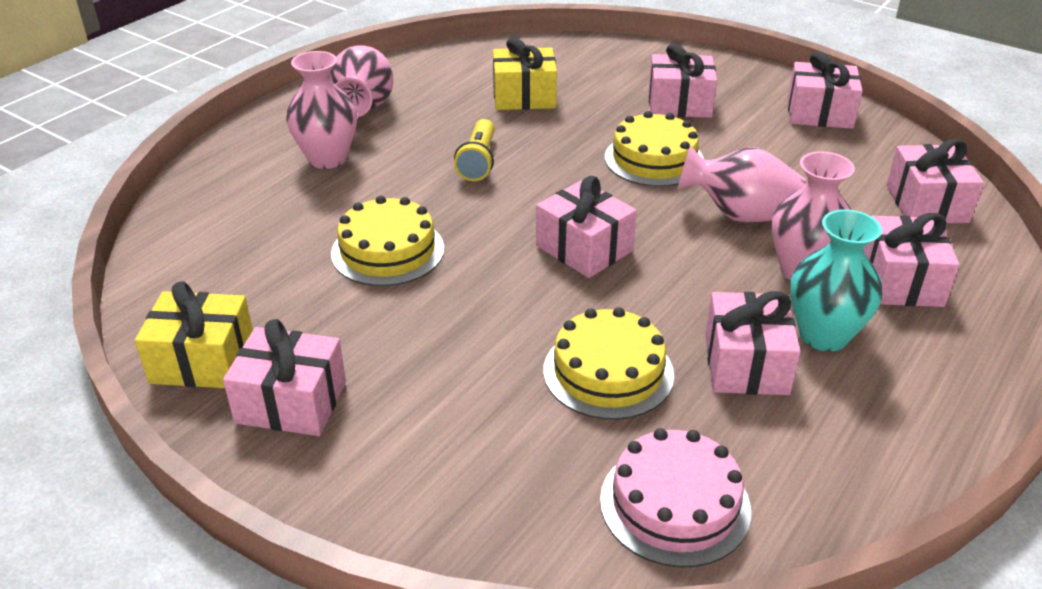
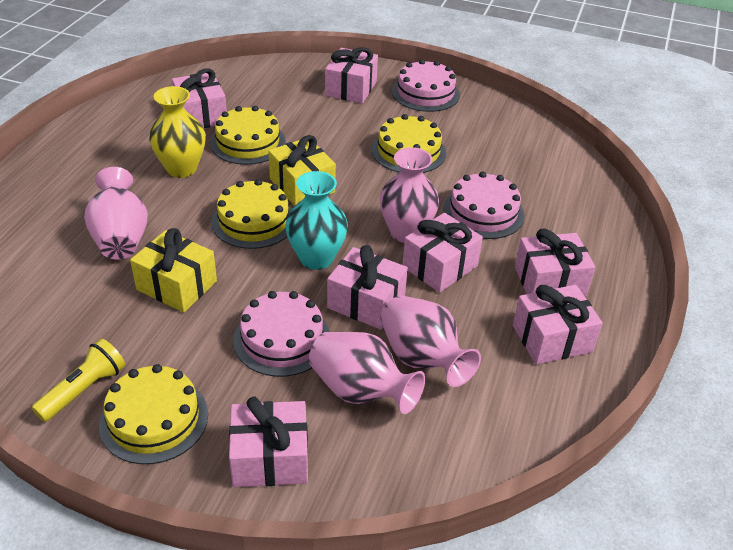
pink cake: 1 -> 3
yellow cake: 3 -> 4
yellow vase: 0 -> 1

